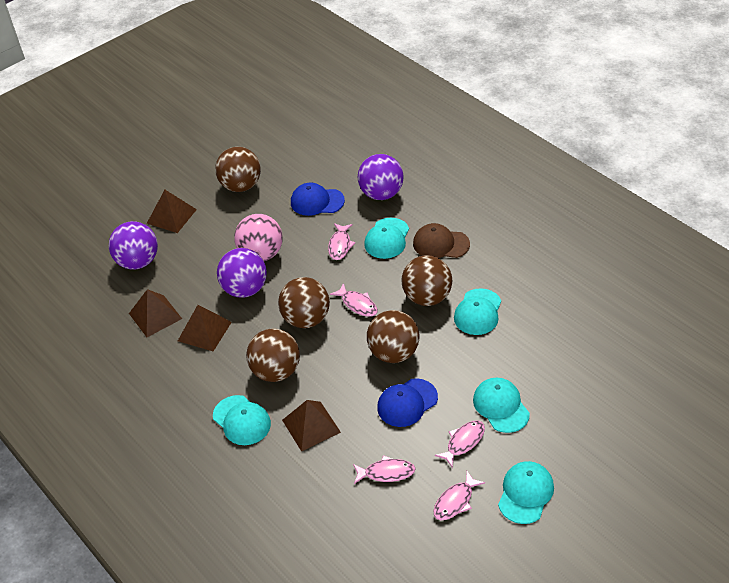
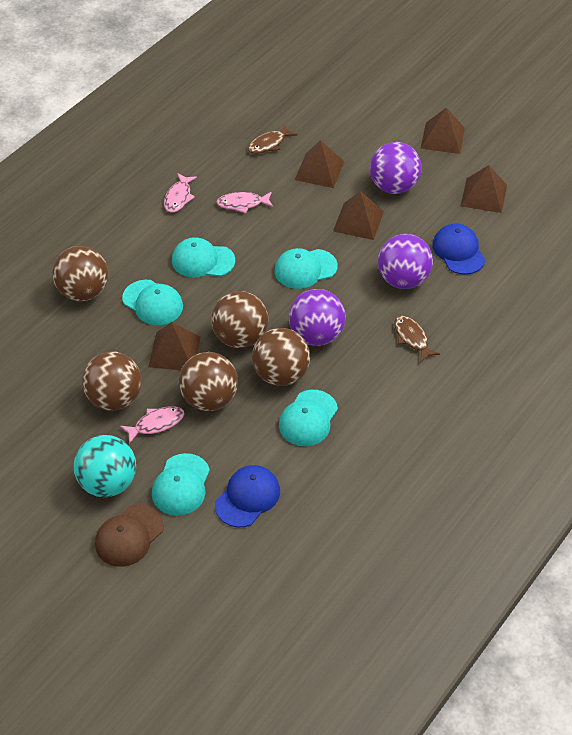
brown fish: 0 -> 2
brown pyramid: 4 -> 5
pink ball: 1 -> 0
pink fish: 5 -> 3
turquoise ball: 0 -> 1

